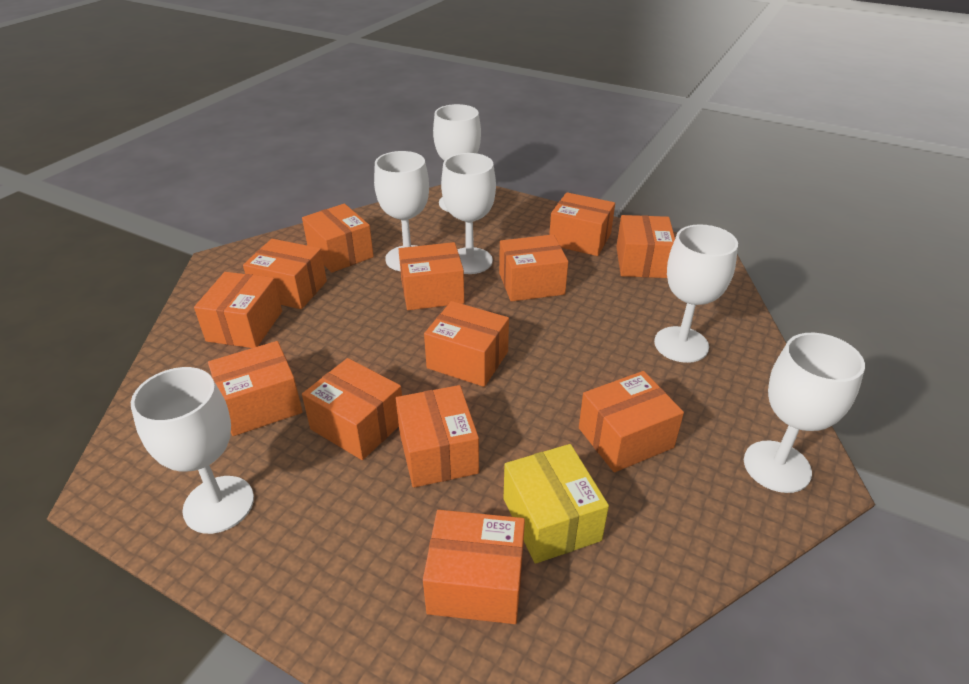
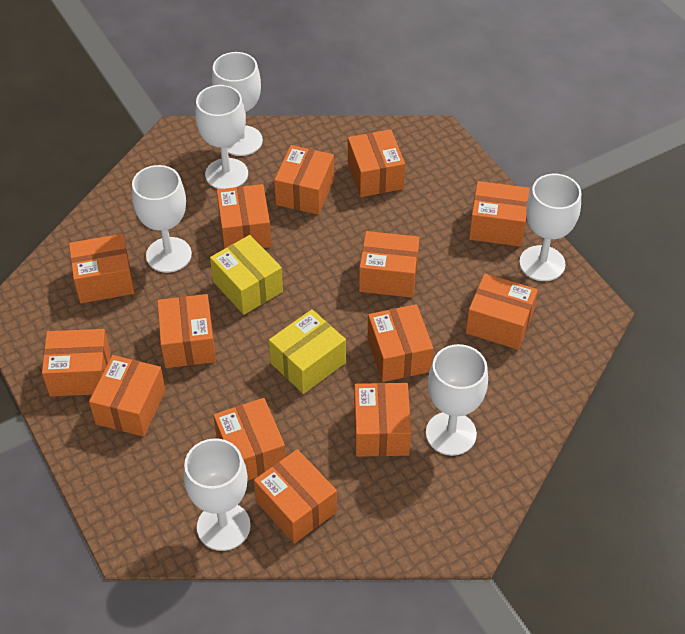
orange box: 13 -> 14
yellow box: 1 -> 2

